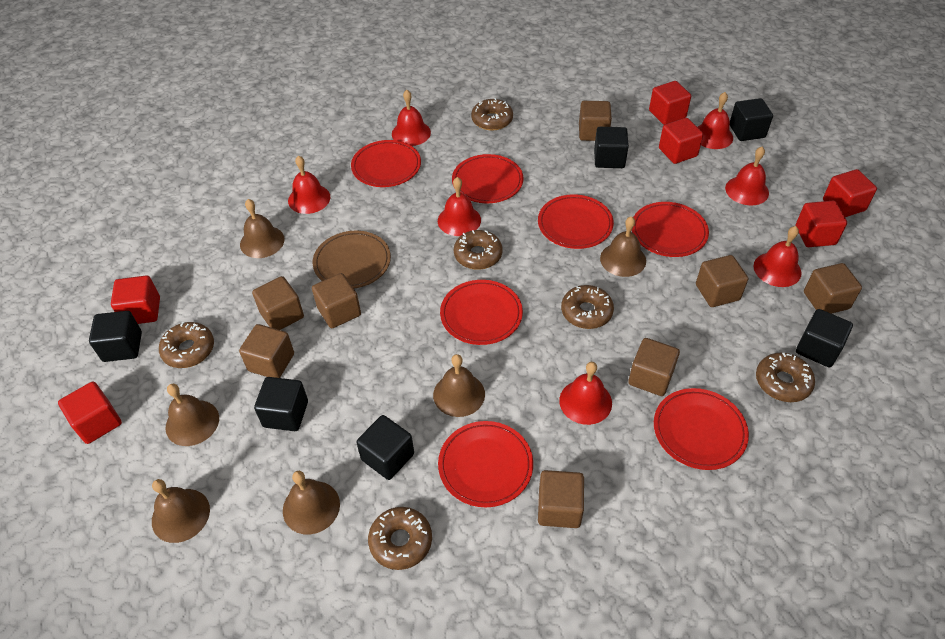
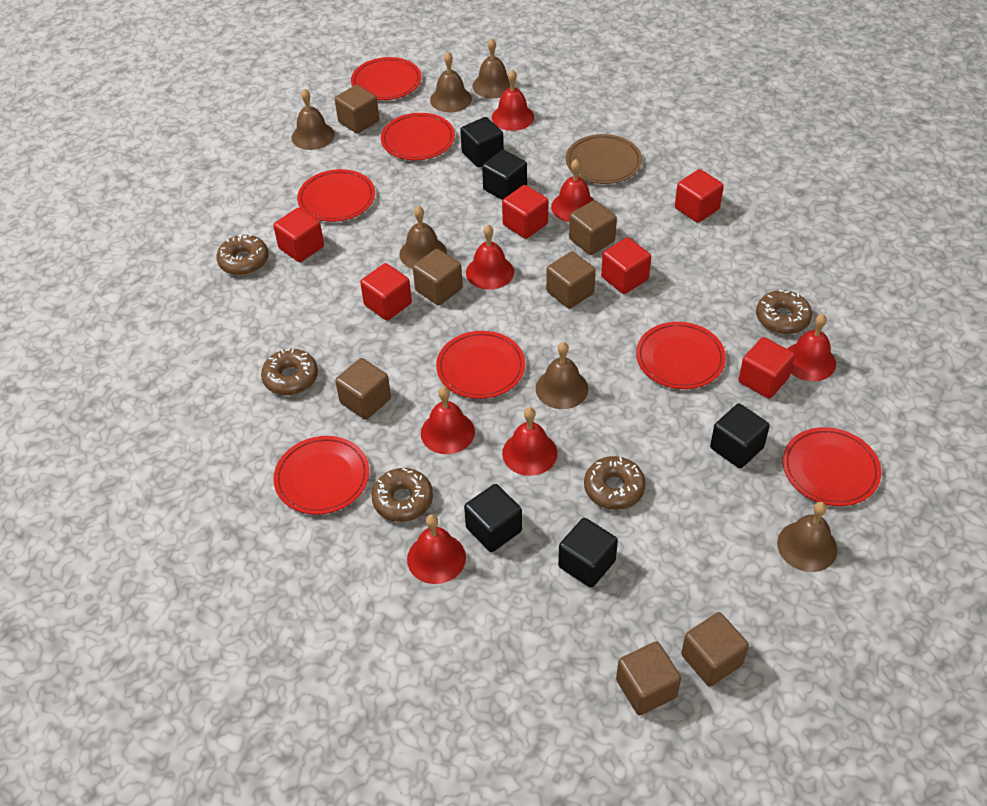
black cube: 6 -> 5
brown cube: 8 -> 7
brown donut: 6 -> 5

